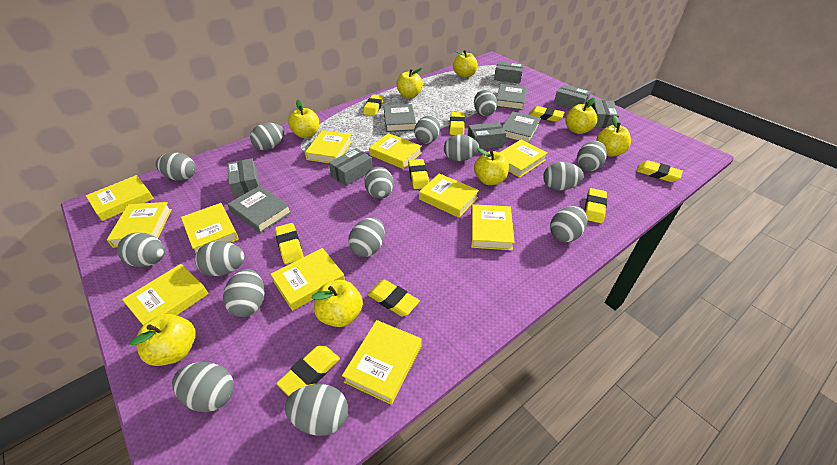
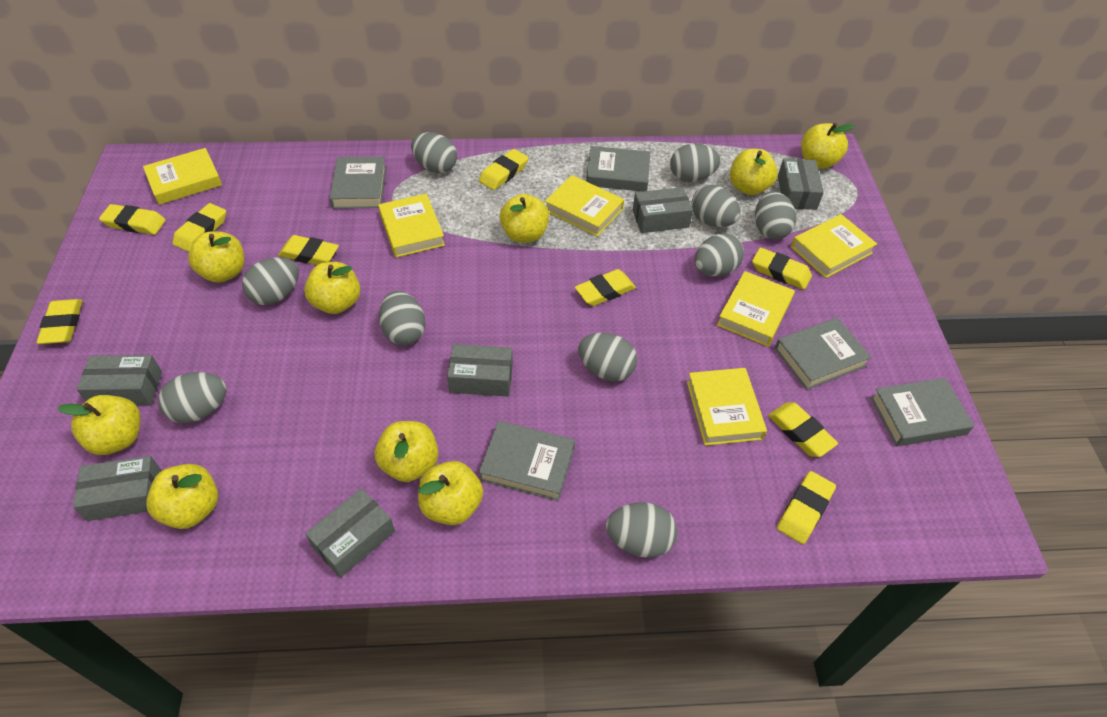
grey book: 4 -> 5
grey egg: 15 -> 10
yellow apple: 8 -> 9
yellow book: 11 -> 6

